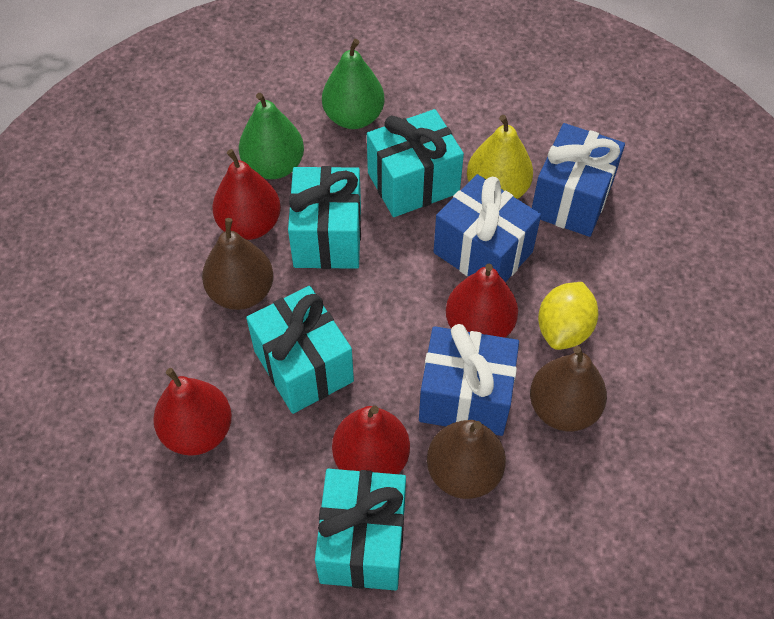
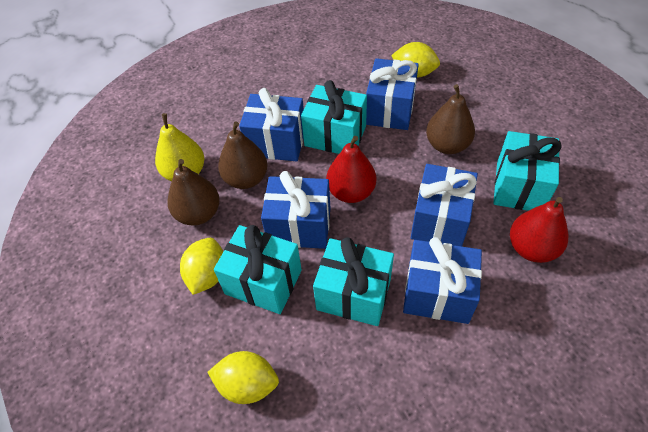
blue gift: 3 -> 5
green pear: 2 -> 0
red pear: 4 -> 2
yellow lemon: 1 -> 3

